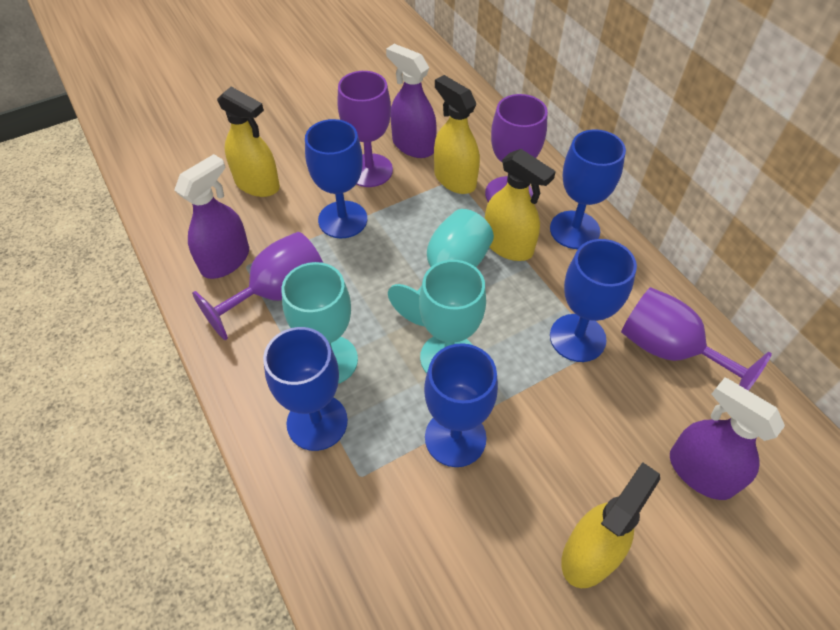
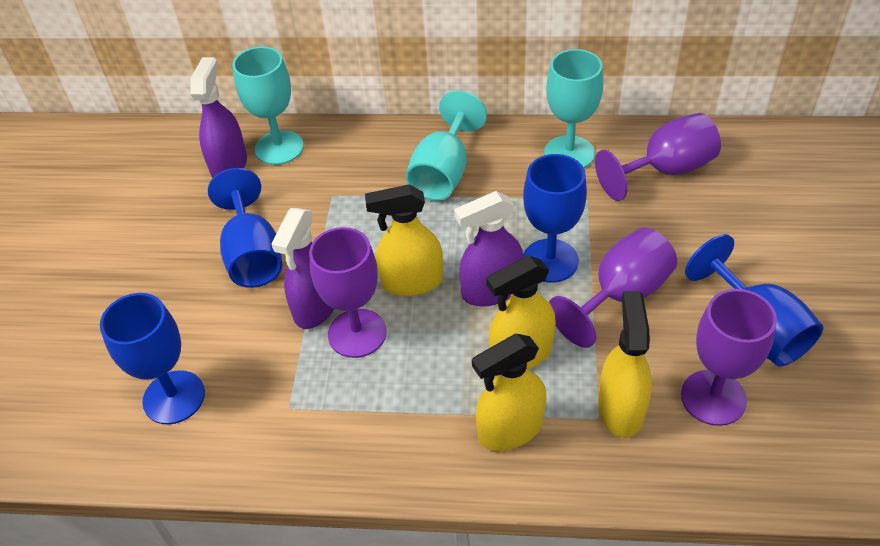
blue goblet: 5 -> 4

